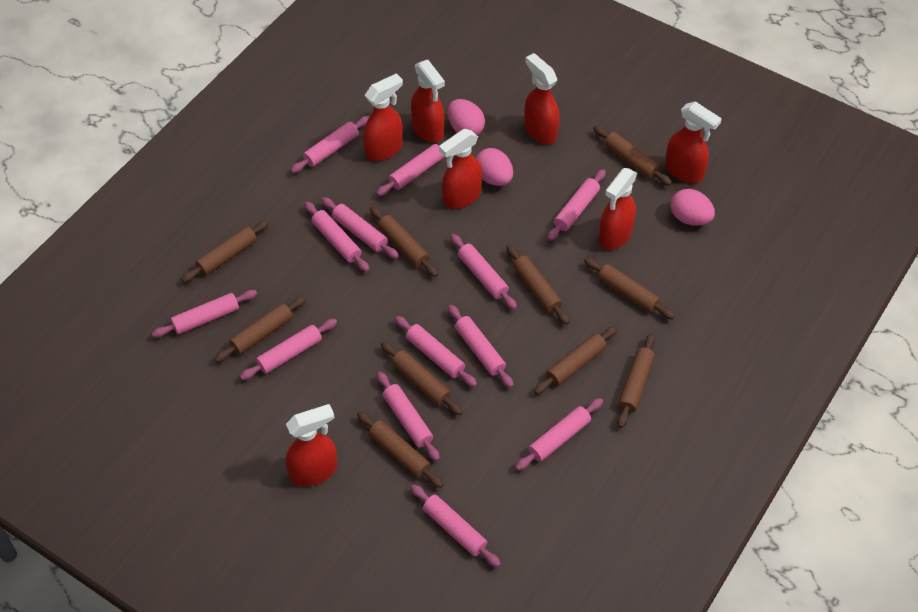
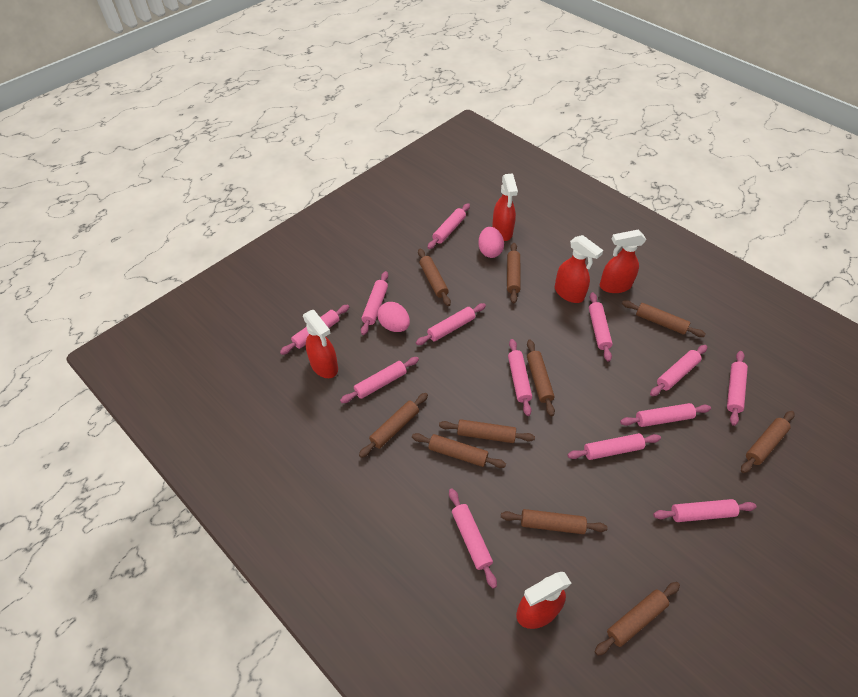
pink egg: 3 -> 2
red spray bottle: 7 -> 5

